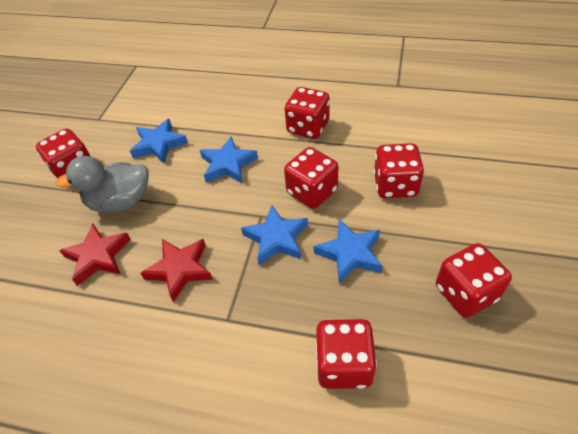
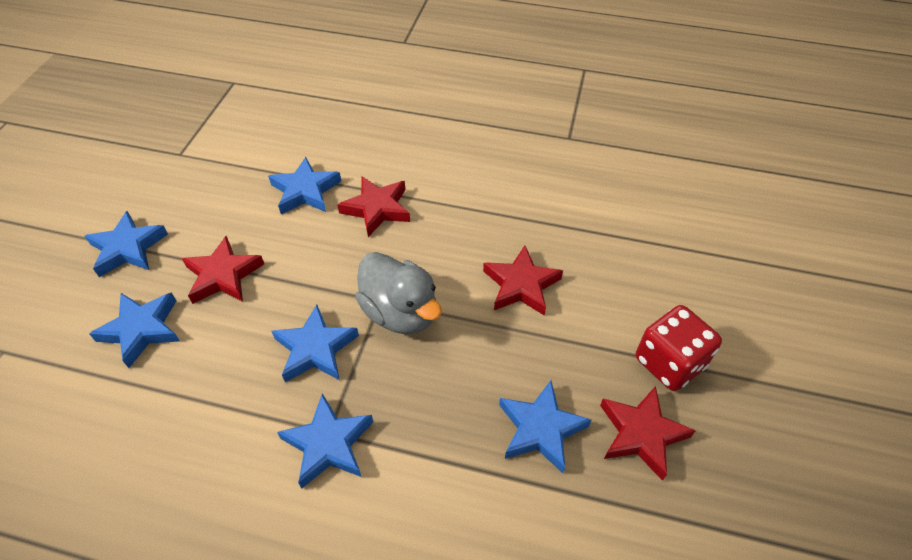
blue star: 4 -> 6
red dice: 6 -> 1
red star: 2 -> 4

